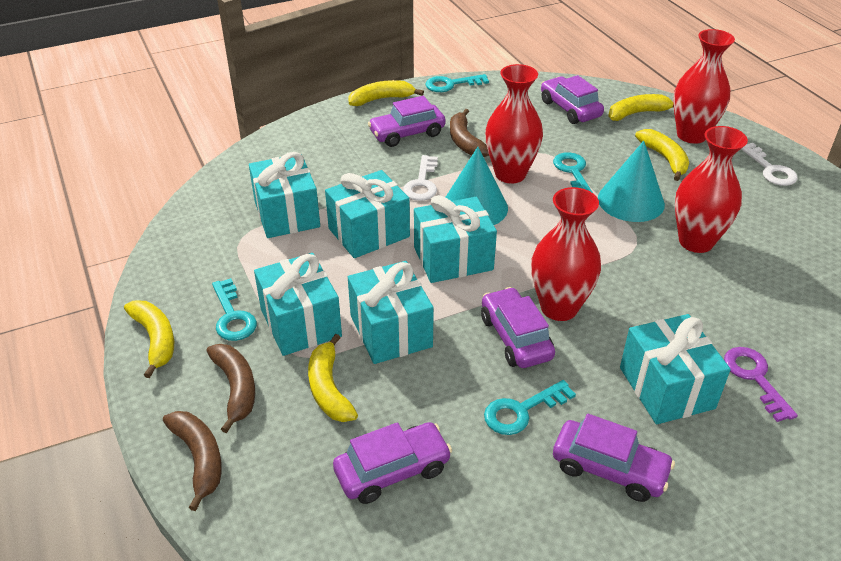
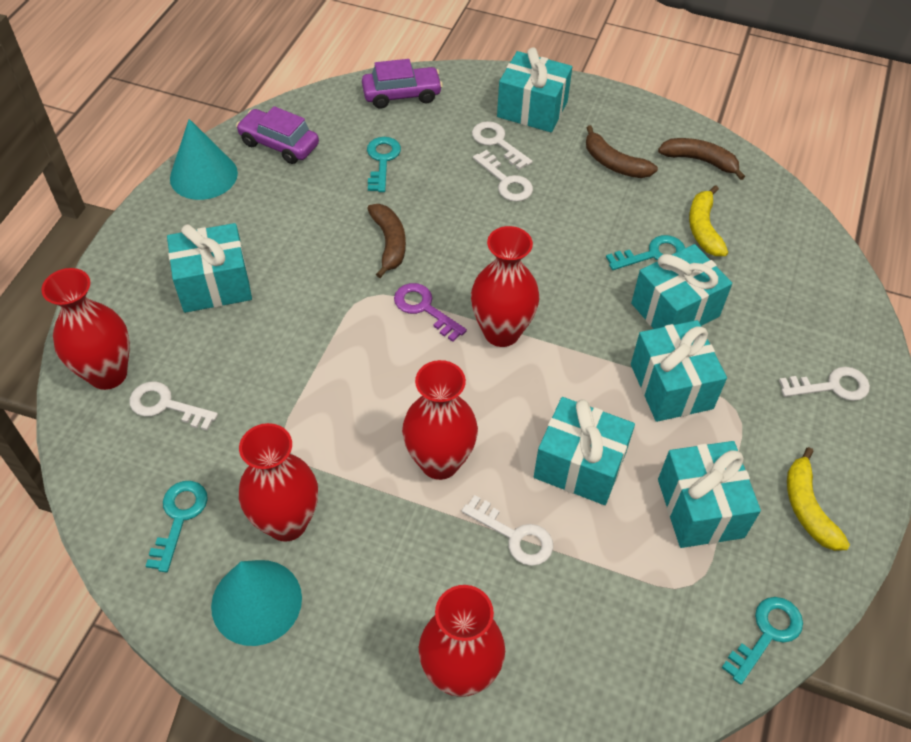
purple car: 5 -> 2
red vase: 4 -> 5
white key: 2 -> 5
yellow banana: 5 -> 2

